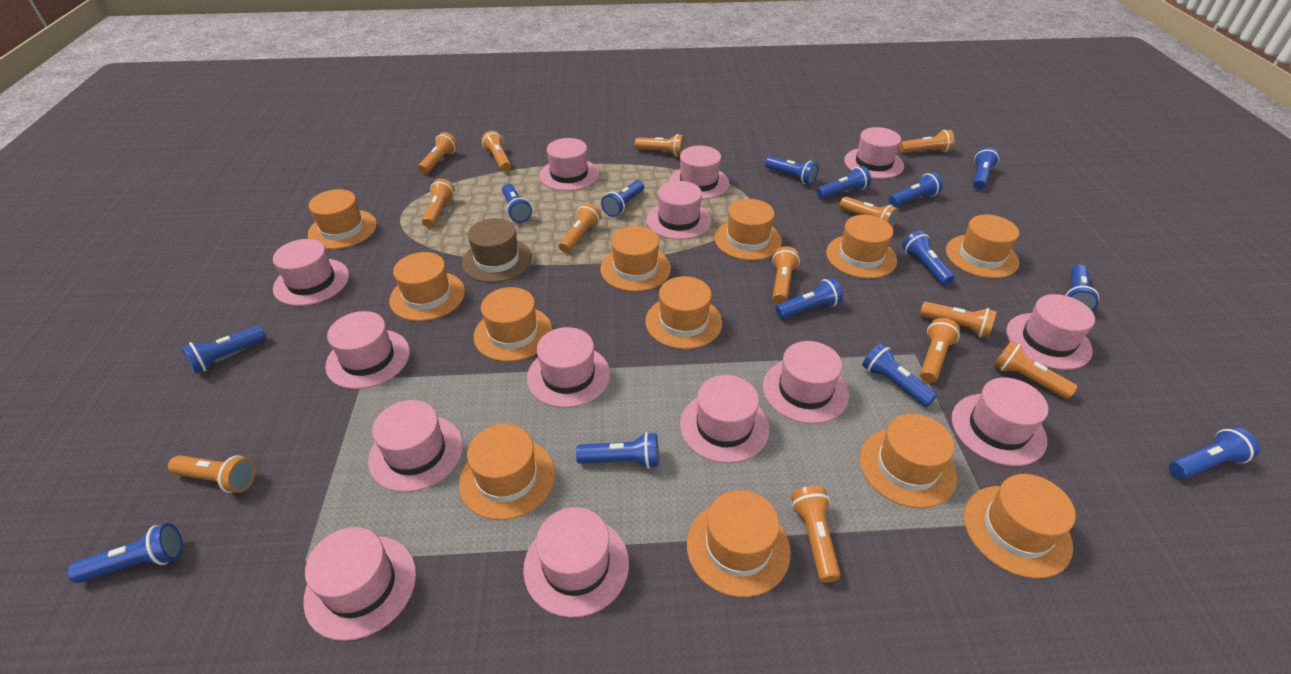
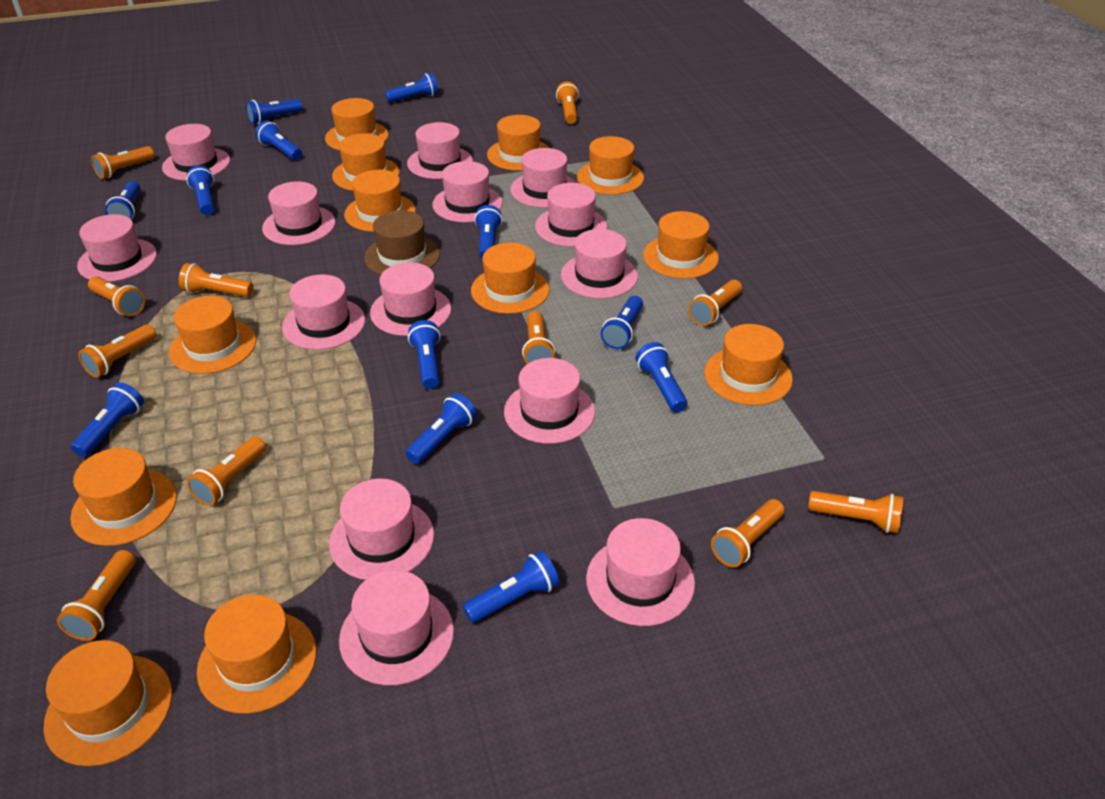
blue flashlight: 14 -> 12
orange flashlight: 13 -> 11

